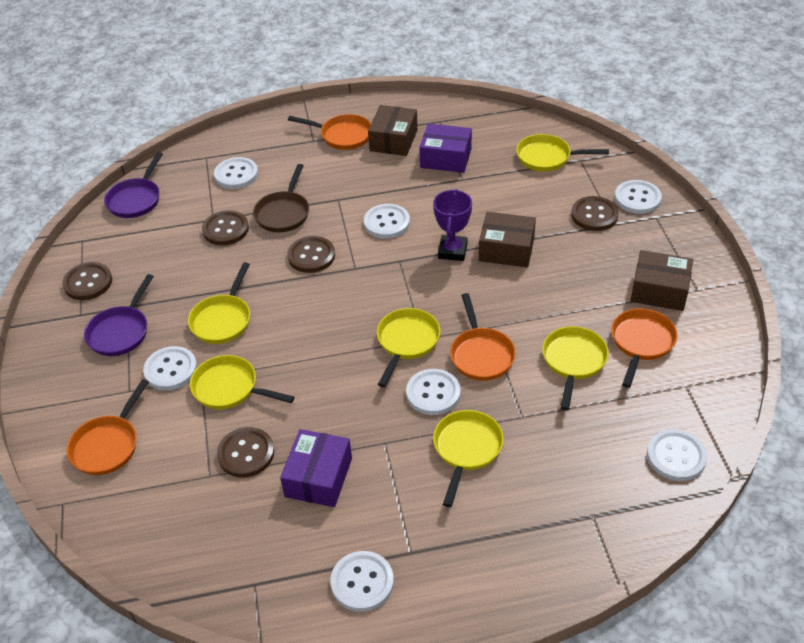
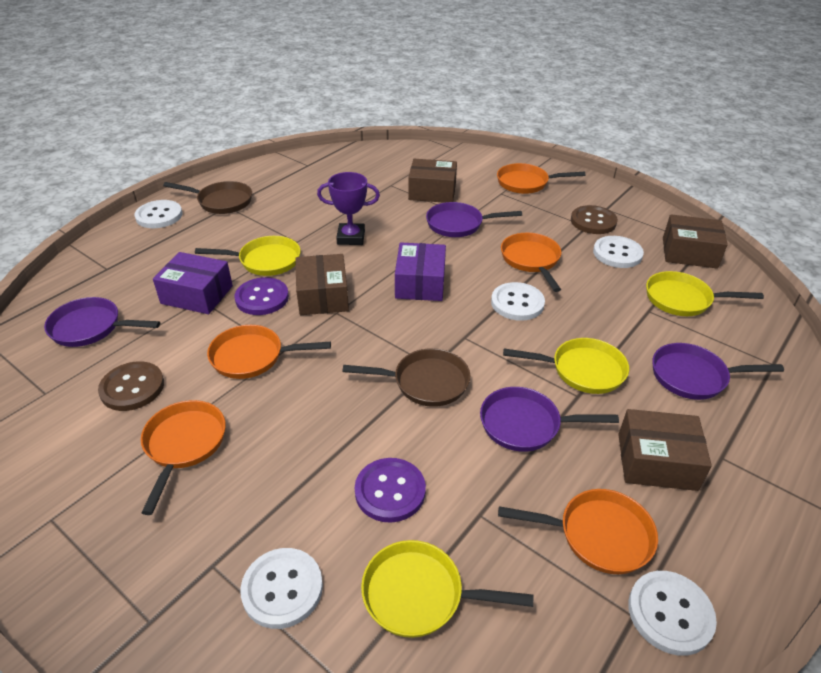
brown box: 3 -> 4
brown button: 5 -> 2
brown pan: 1 -> 2
orange pan: 4 -> 5
purple button: 0 -> 2
purple pan: 2 -> 4
white button: 7 -> 5
yellow pan: 6 -> 4

